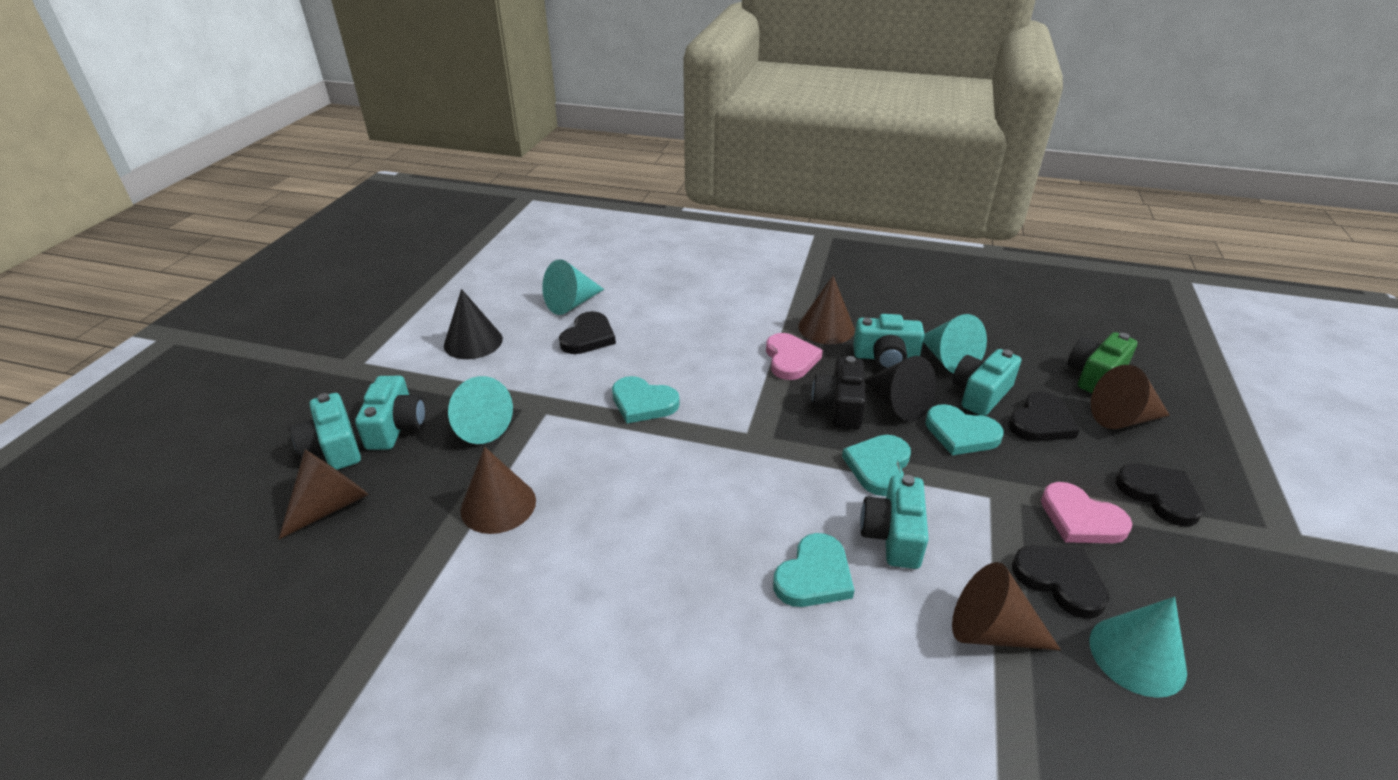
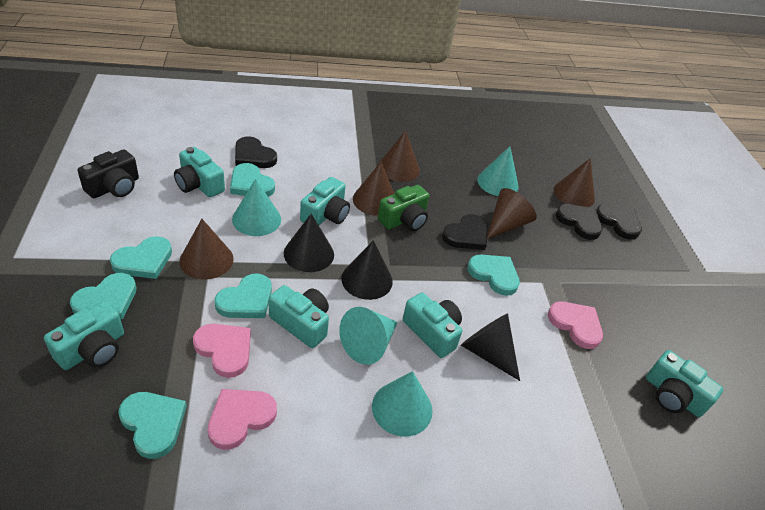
black cone: 2 -> 3
pink heart: 2 -> 3
turquoise camera: 5 -> 6
turquoise heart: 4 -> 6

